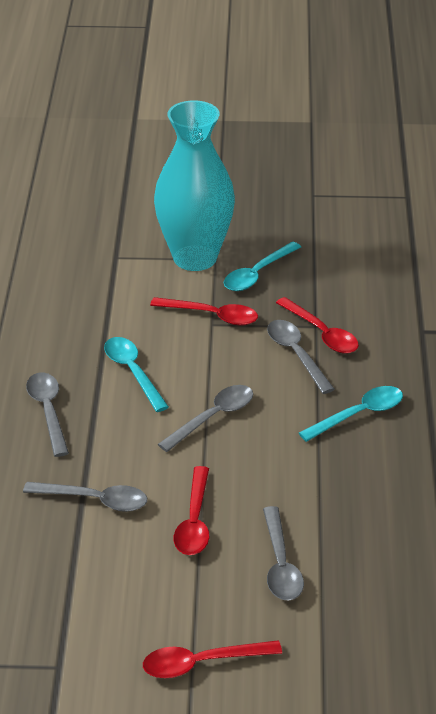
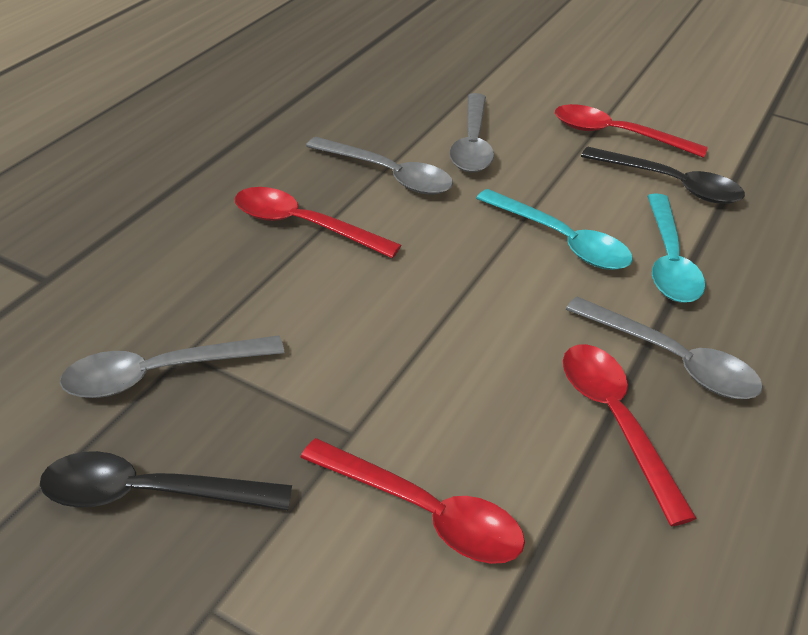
black spoon: 0 -> 2
grey spoon: 5 -> 4
turquoise spoon: 3 -> 2
turquoise vase: 1 -> 0

